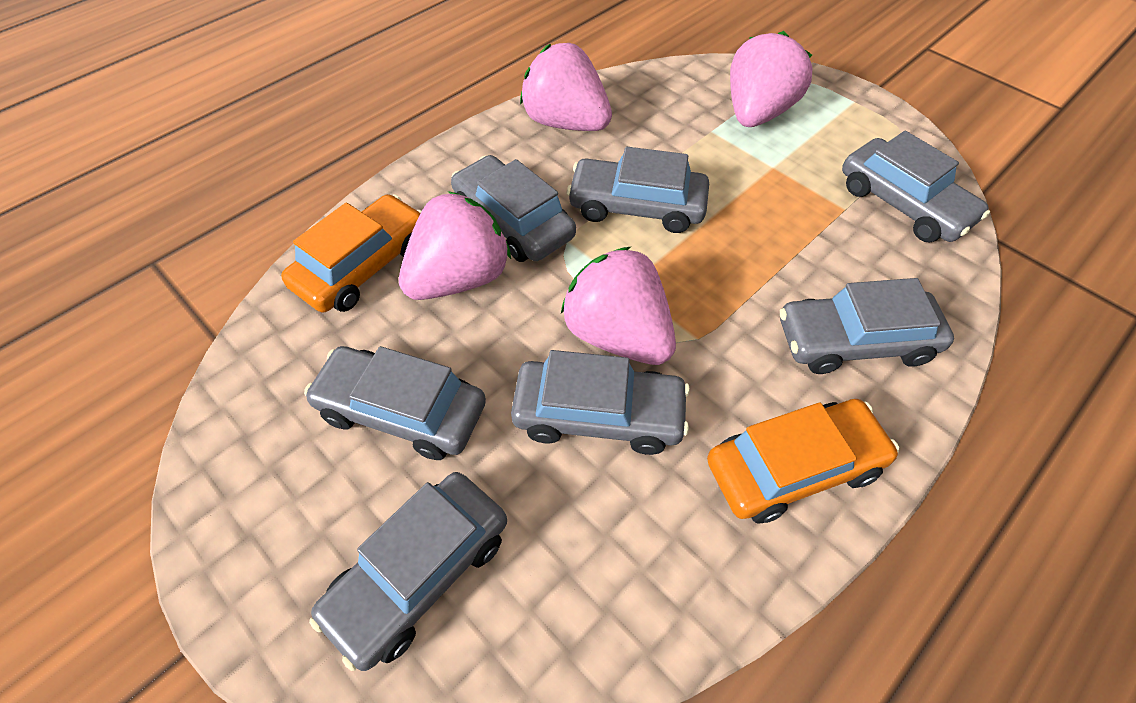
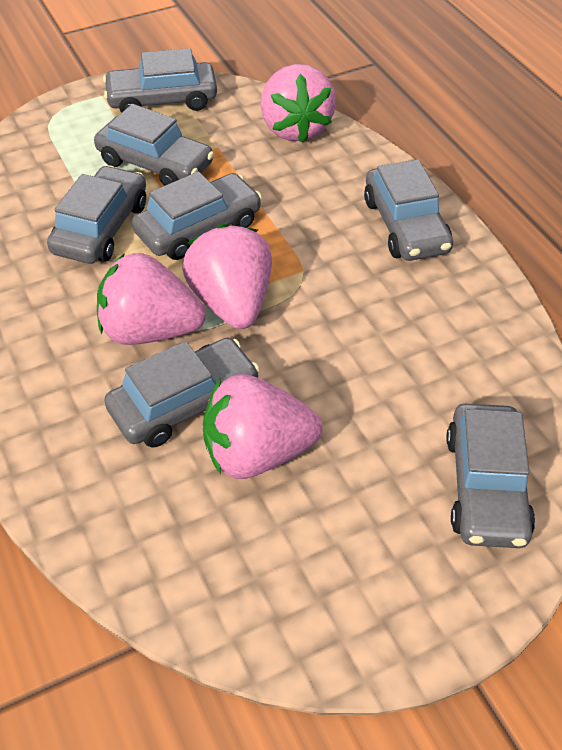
orange car: 2 -> 0

